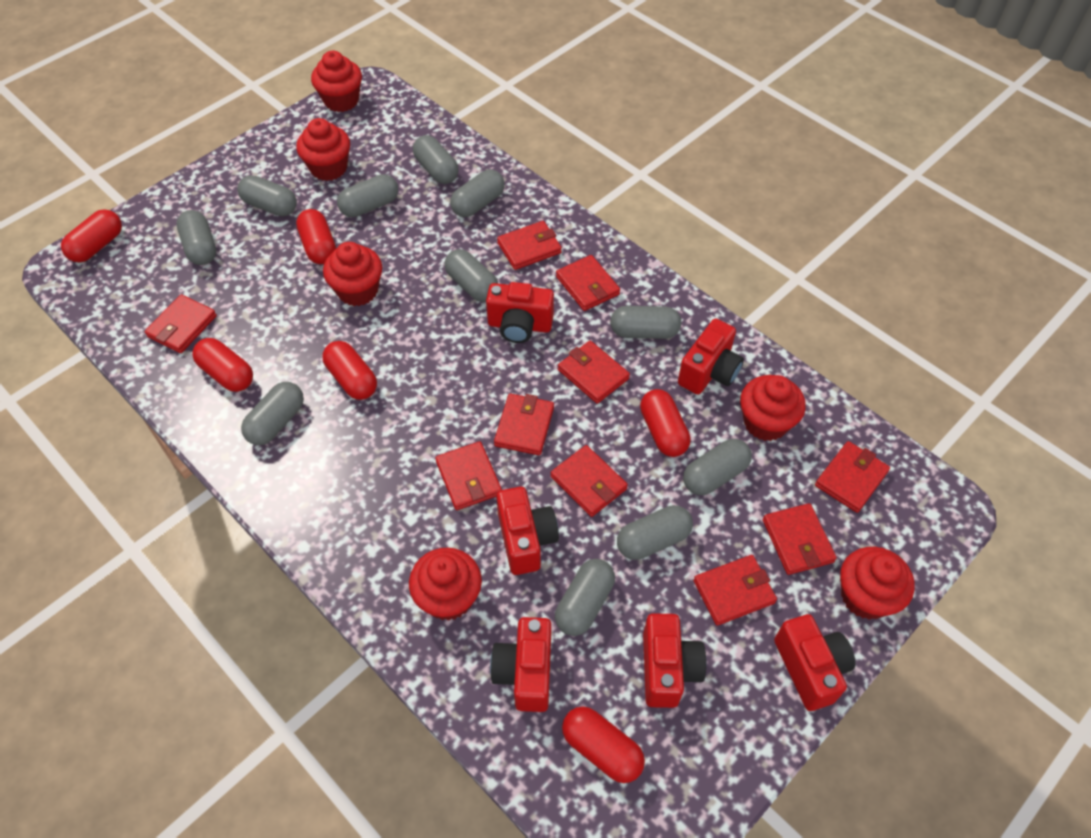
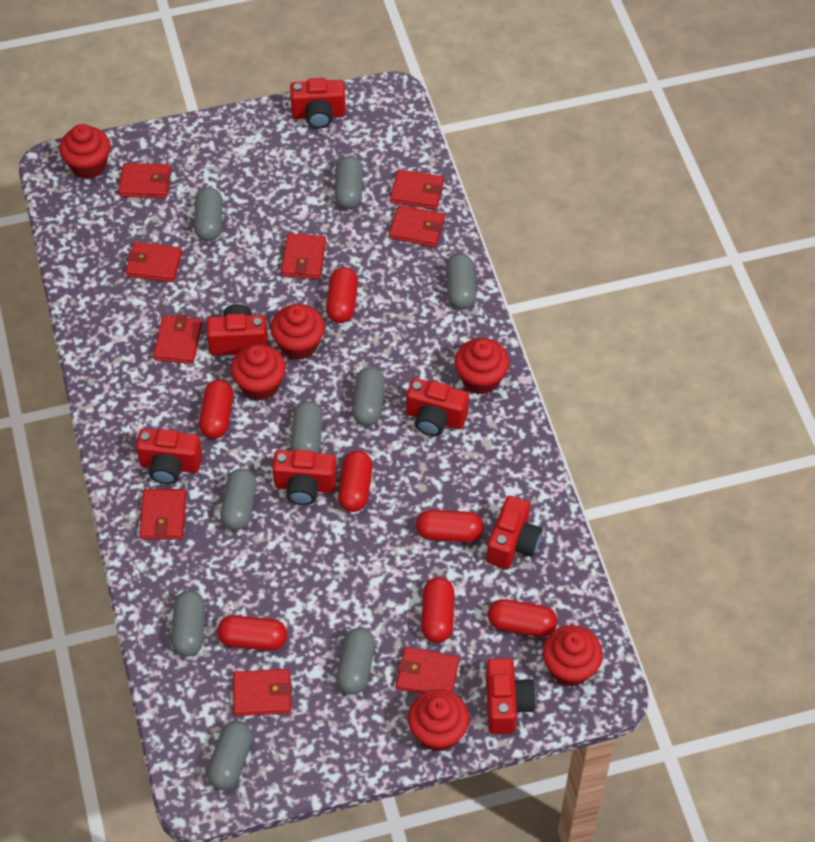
grey capsule: 11 -> 9
red camera: 6 -> 7
red capsule: 6 -> 7
red wallet: 10 -> 9

